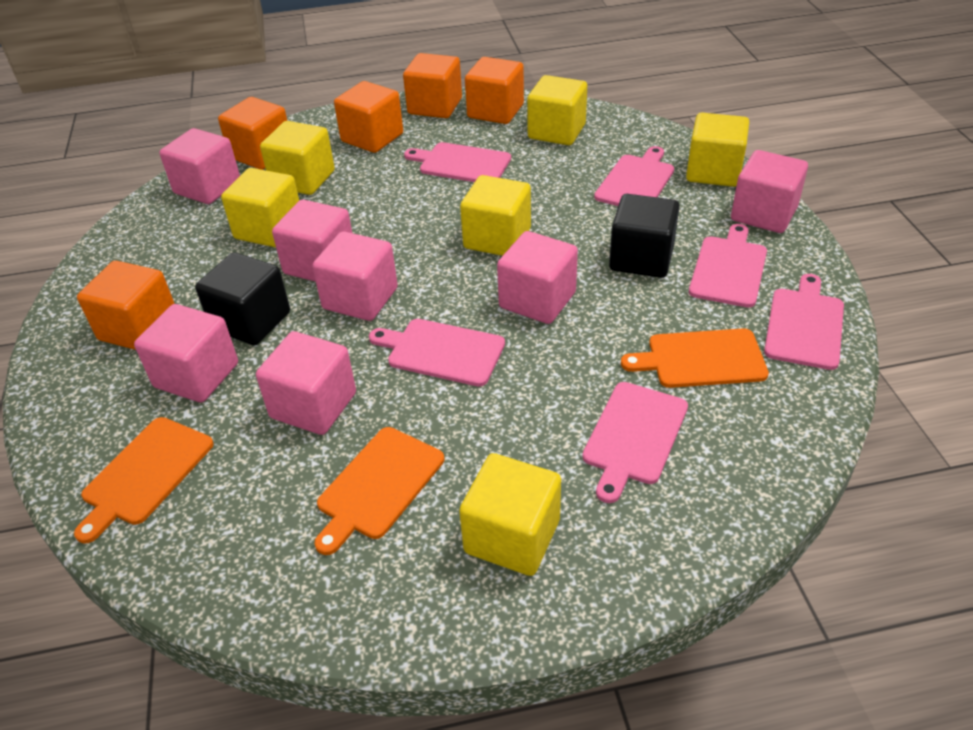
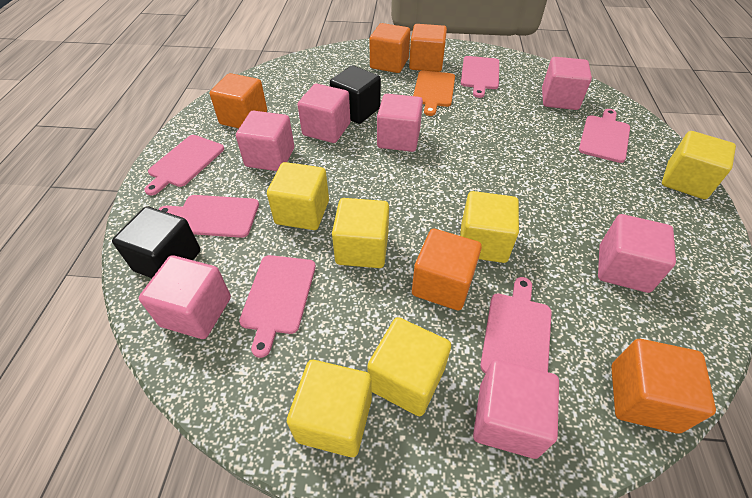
orange cutting board: 3 -> 1

